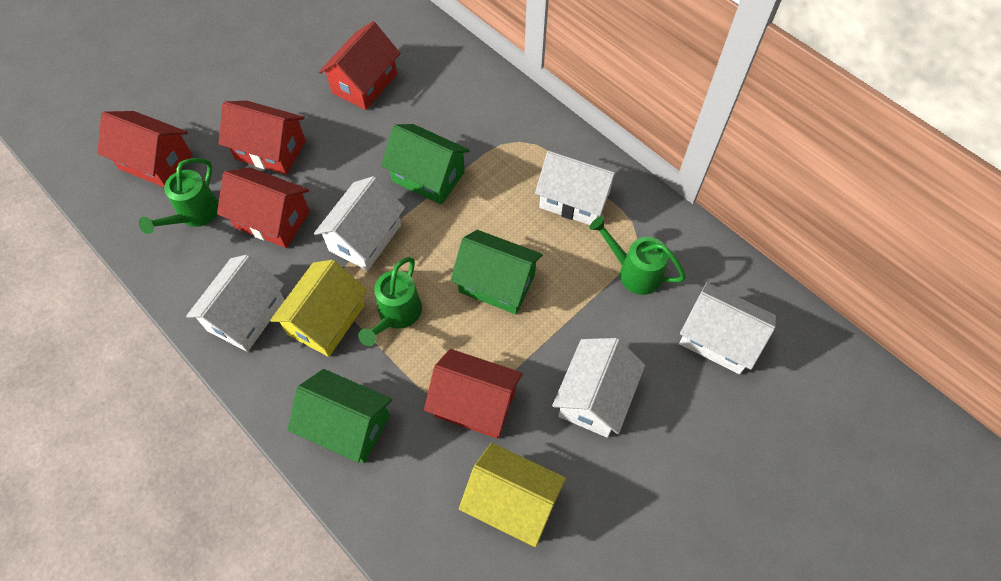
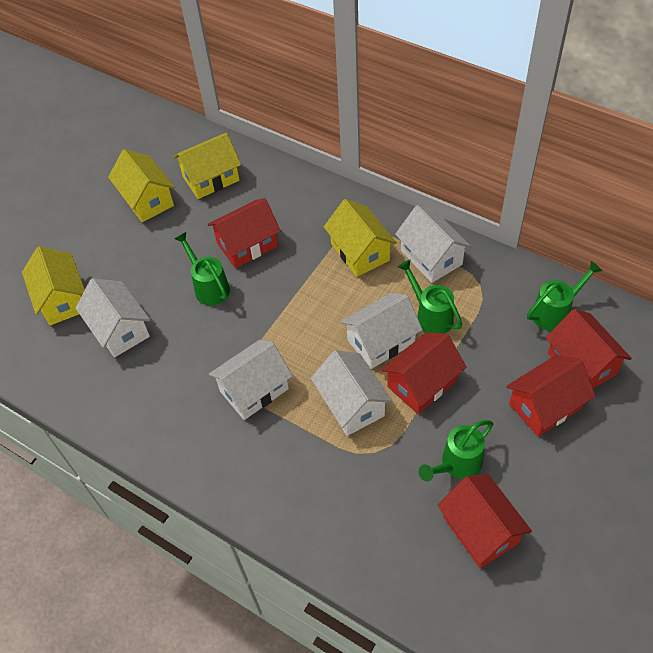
green house: 3 -> 0
green watering can: 3 -> 4
yellow house: 2 -> 4

